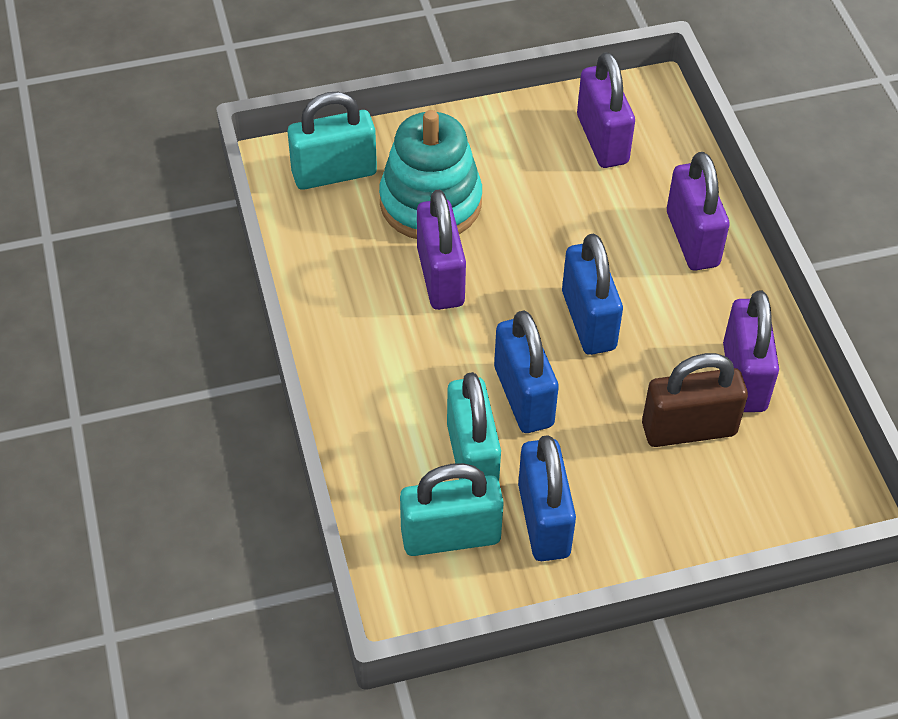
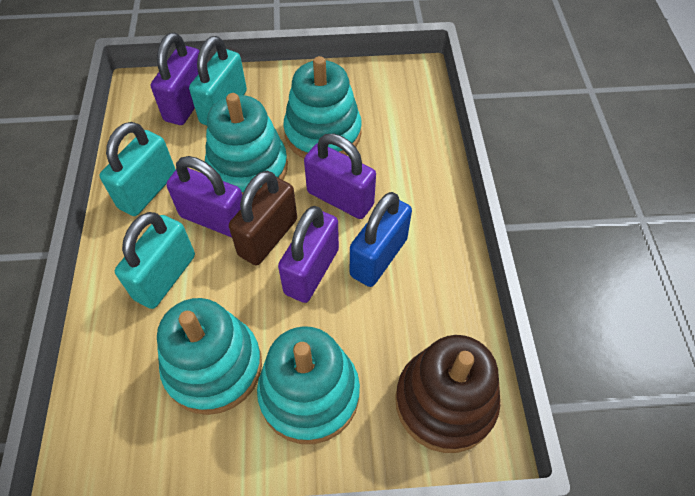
blue padlock: 3 -> 1
brown stacking toy: 0 -> 1
turquoise stacking toy: 1 -> 4

